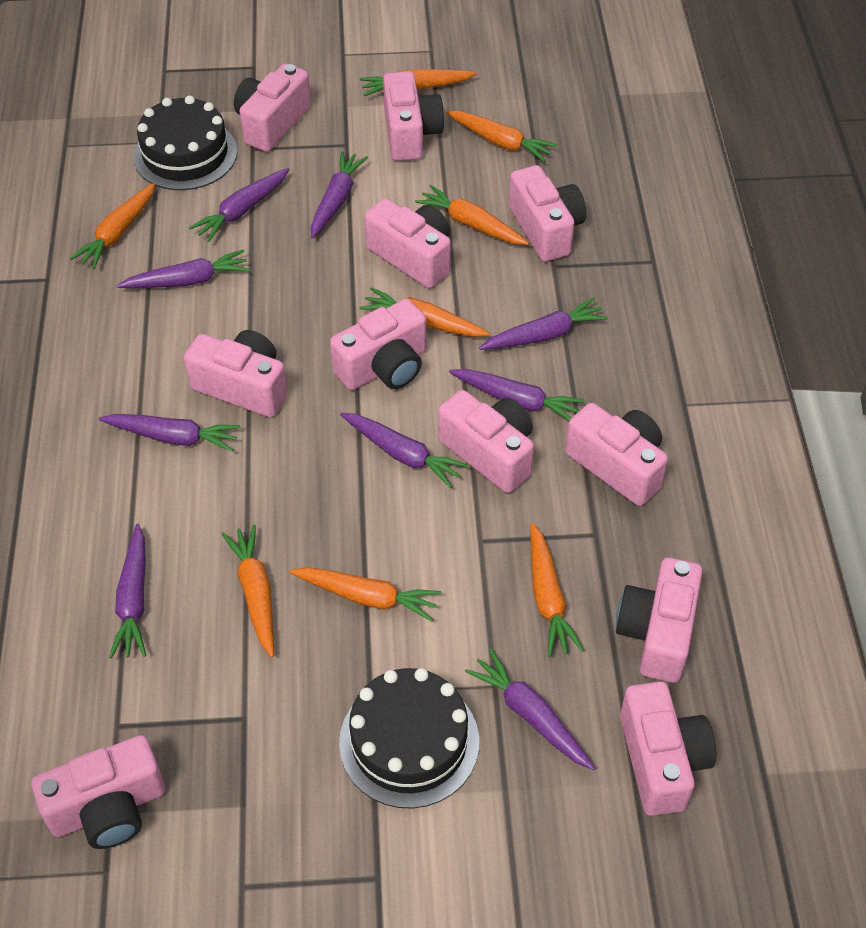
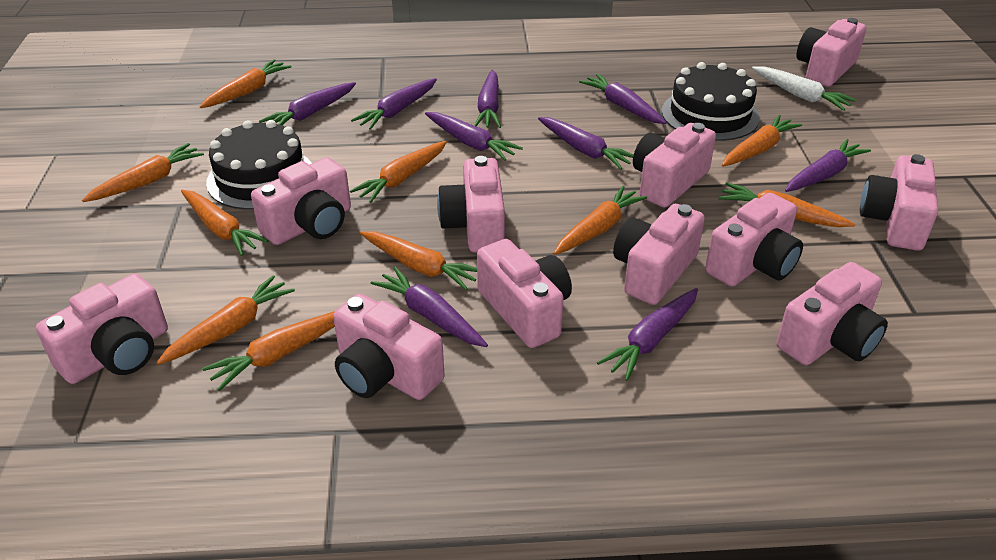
orange carrot: 8 -> 10
white carrot: 0 -> 1

